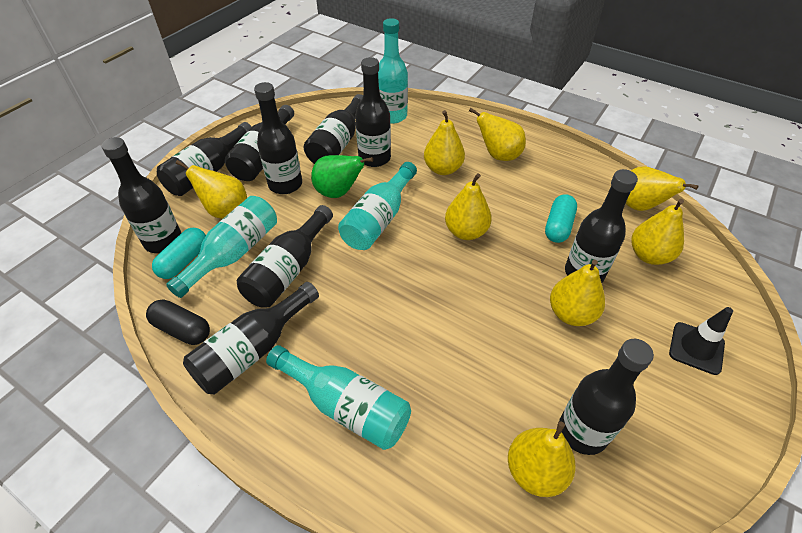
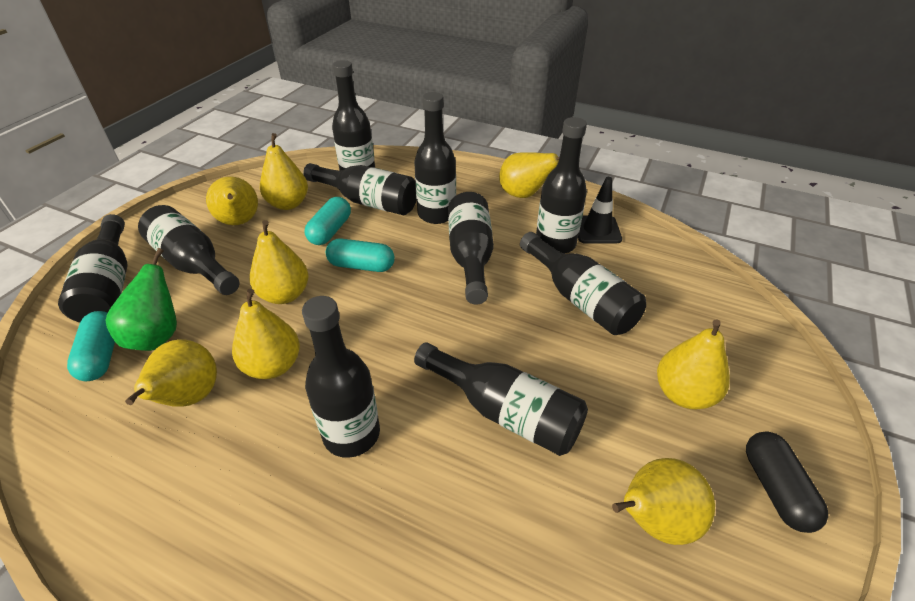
turquoise bottle: 4 -> 0
turquoise capsule: 2 -> 3

